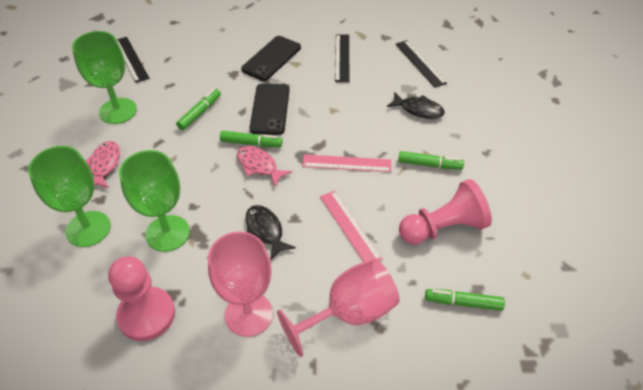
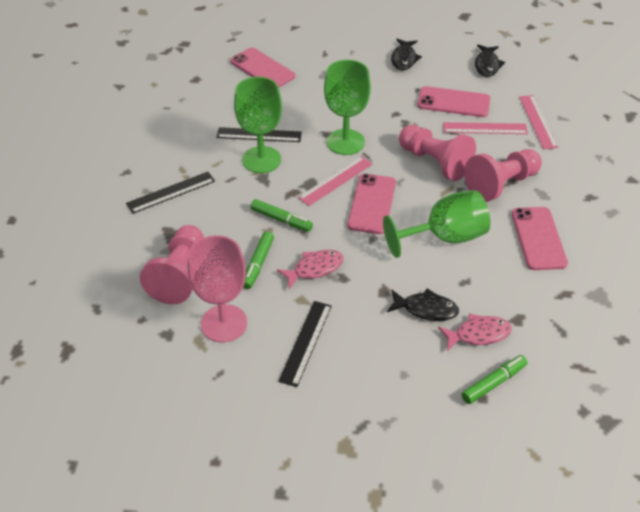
black fish: 2 -> 3
black phone: 2 -> 0
green marker: 4 -> 3
pink goblet: 2 -> 1
pink pawn: 2 -> 3
pink phone: 0 -> 4
pink ruler: 2 -> 3

